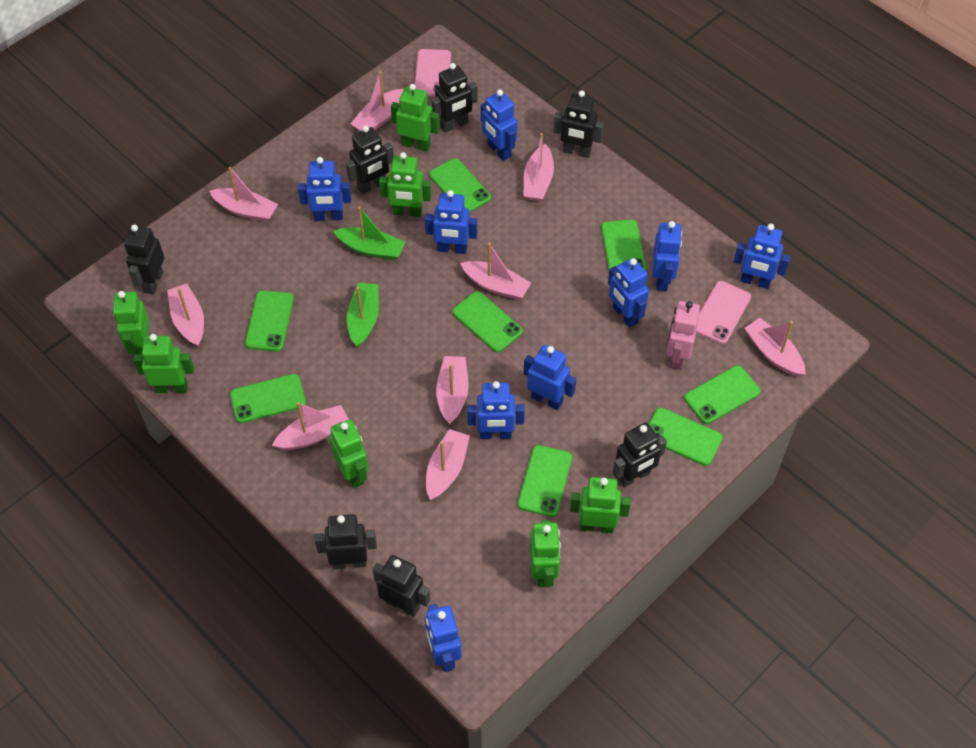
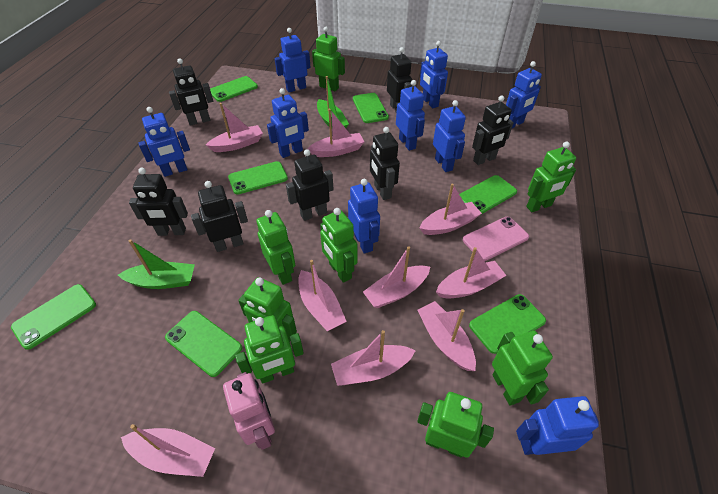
green phone: 8 -> 7
green robot: 7 -> 8
pink phone: 2 -> 1

